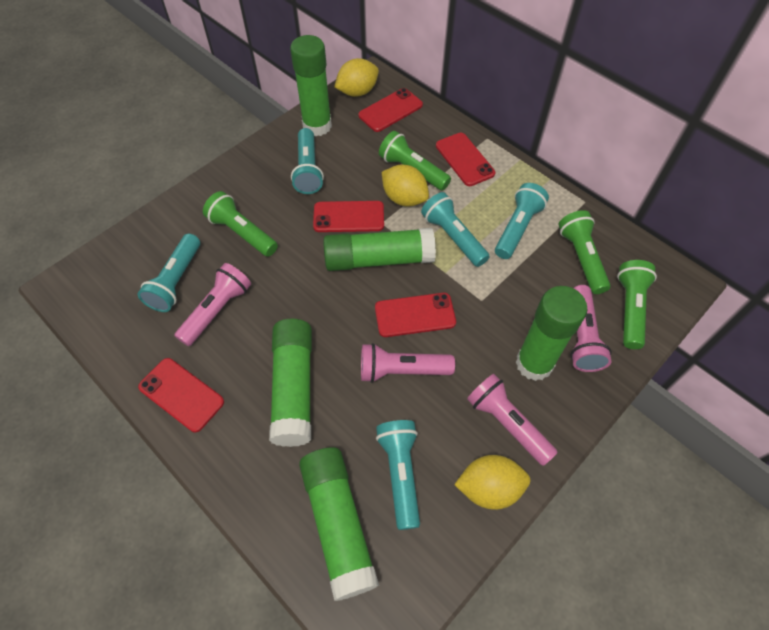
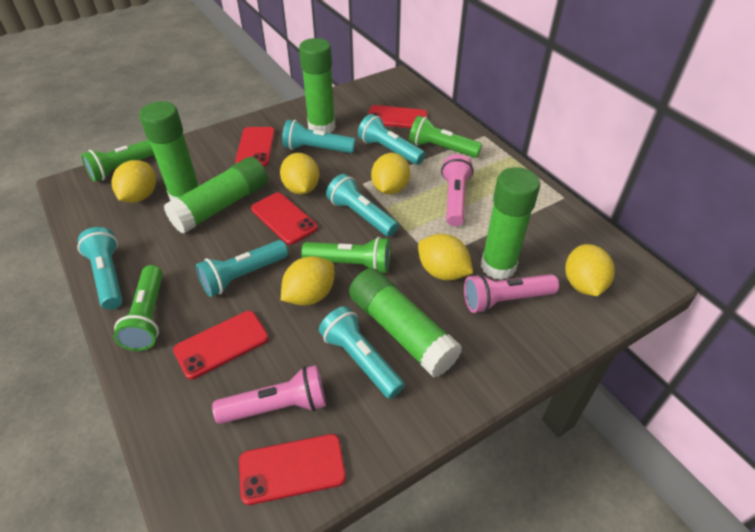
pink flashlight: 4 -> 3
turquoise flashlight: 5 -> 6
yellow lemon: 3 -> 6

